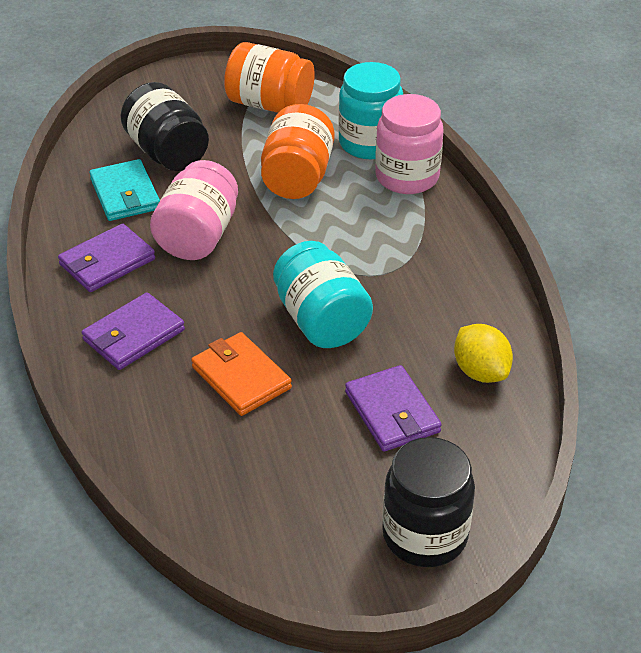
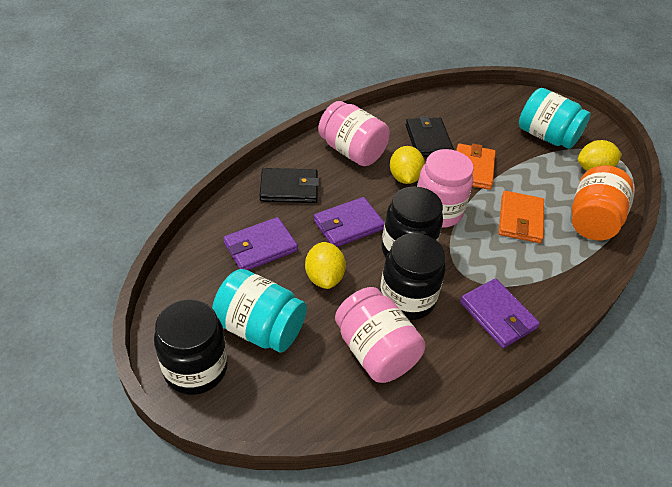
black jar: 2 -> 3
black wallet: 0 -> 2
orange jar: 2 -> 1
orange wallet: 1 -> 2
pink jar: 2 -> 3
turquoise wallet: 1 -> 0
yellow lemon: 1 -> 3

